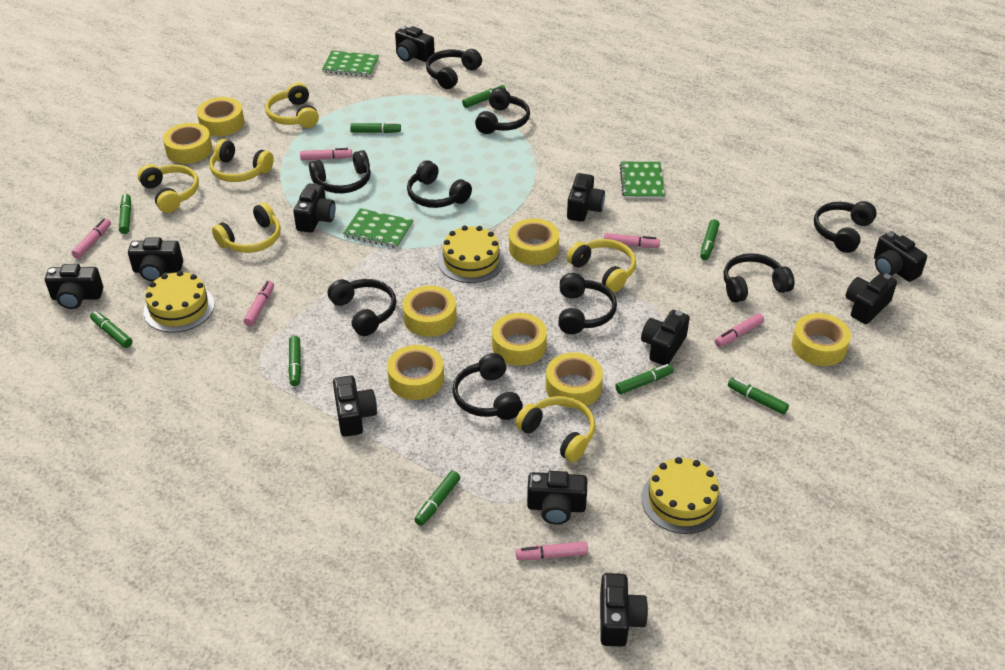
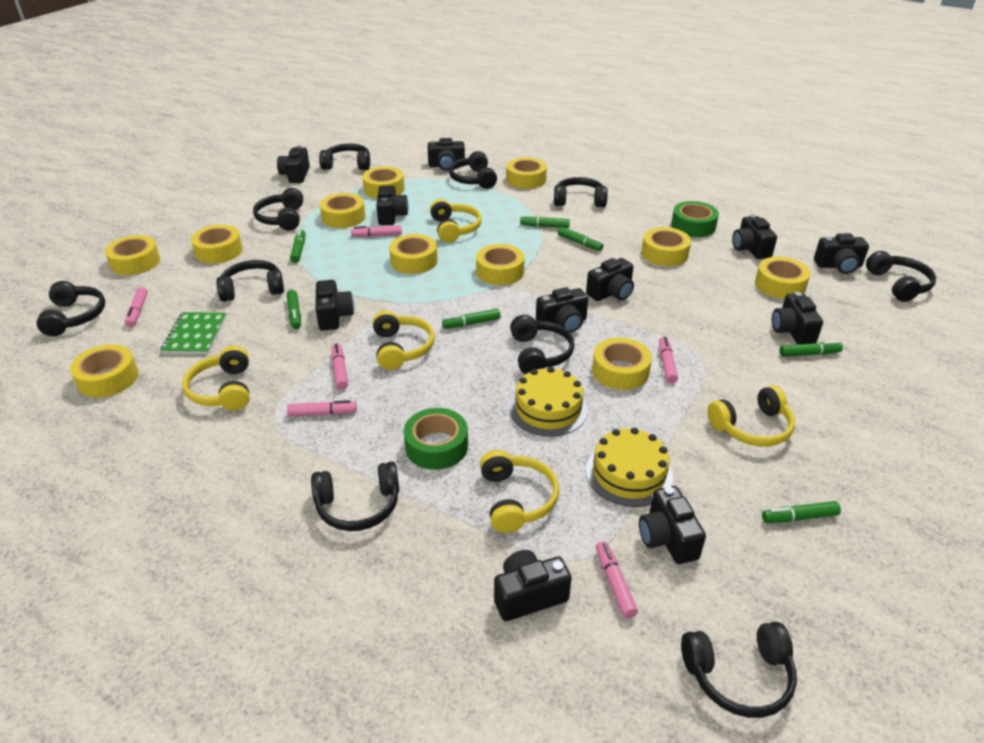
black headphones: 9 -> 10
green marker: 9 -> 7
green notebook: 3 -> 1
green tape: 0 -> 2
yellow cake: 3 -> 2
yellow headphones: 6 -> 5
yellow tape: 8 -> 11

